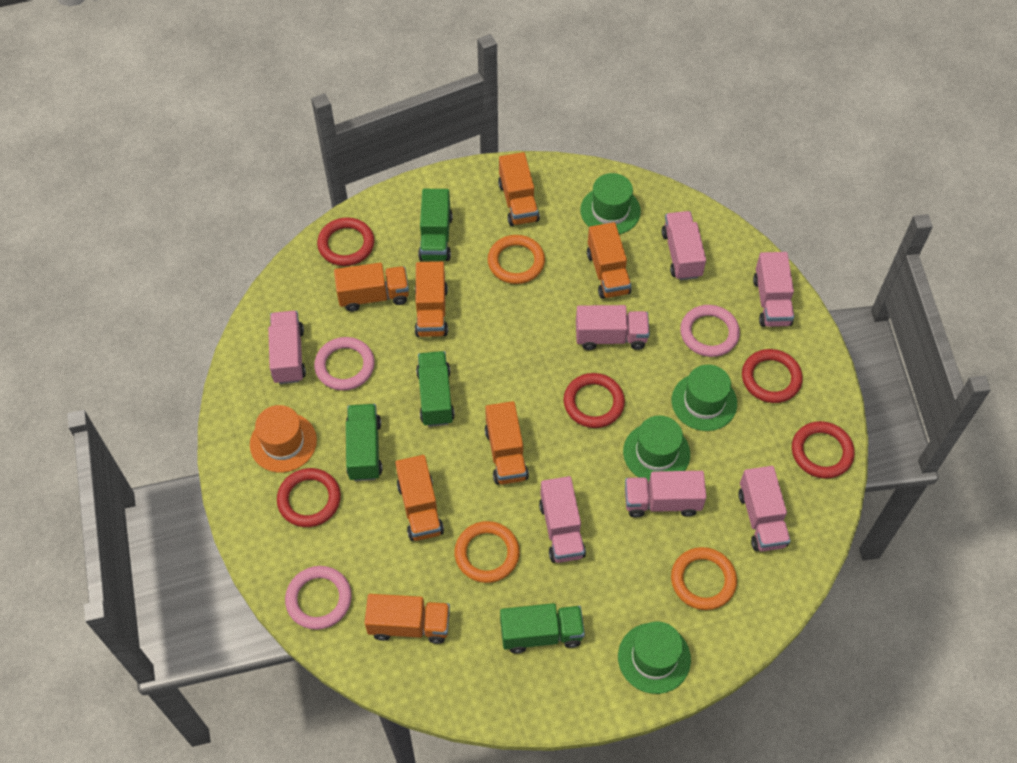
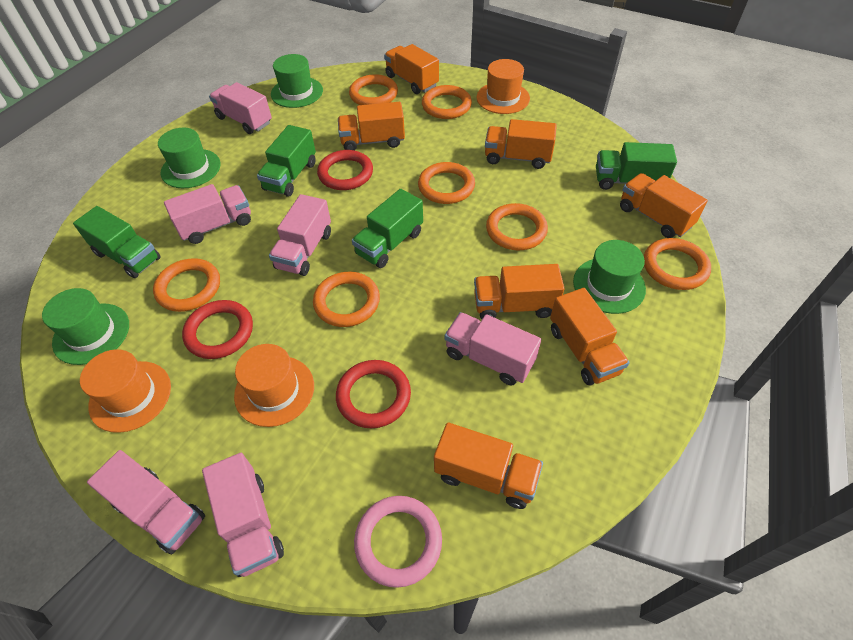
orange hat: 1 -> 3
orange ring: 3 -> 7
pink ring: 3 -> 1
pink truck: 7 -> 6
red ring: 5 -> 3

